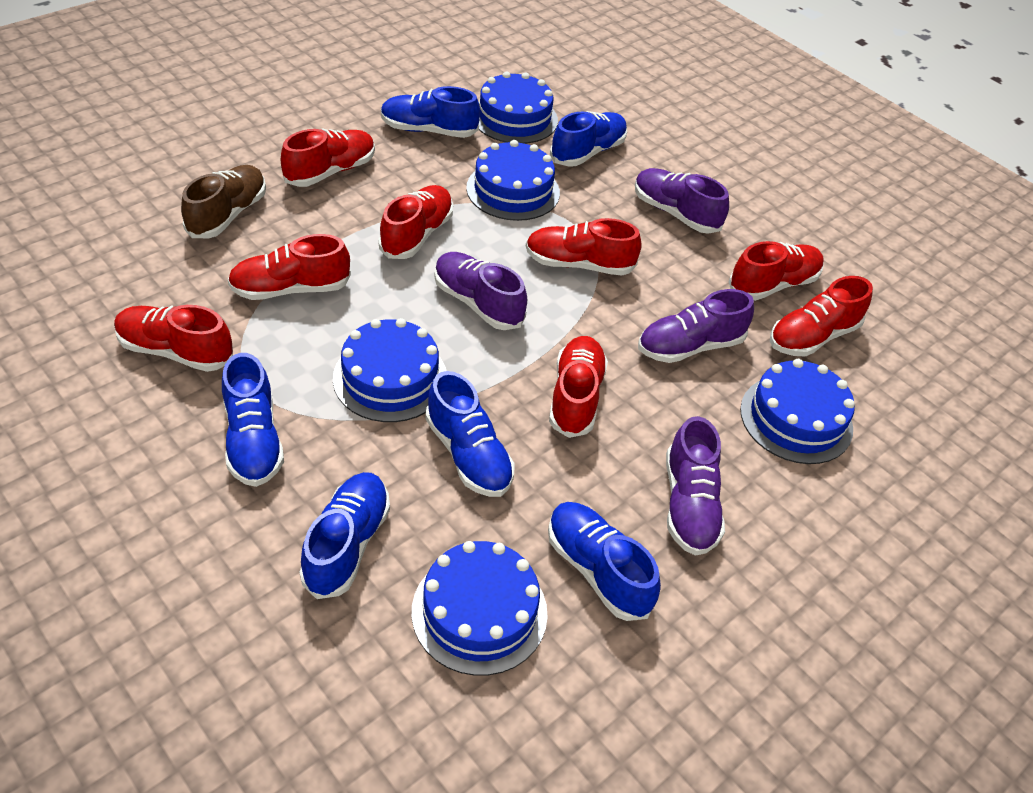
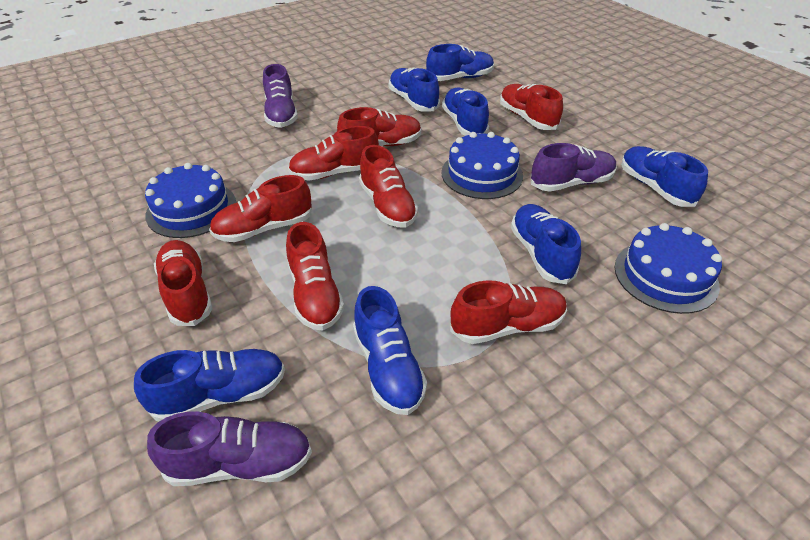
blue cake: 5 -> 3
blue shoe: 6 -> 7
brown shoe: 1 -> 0
purple shoe: 4 -> 3

